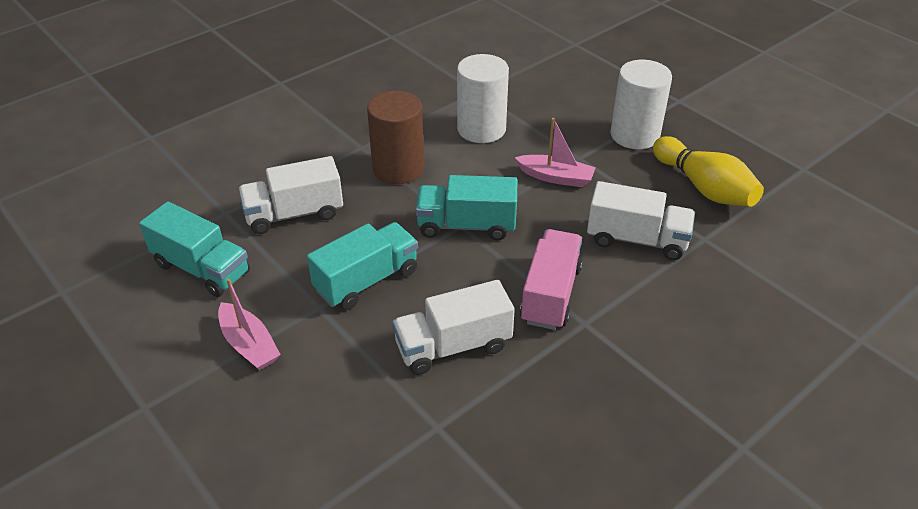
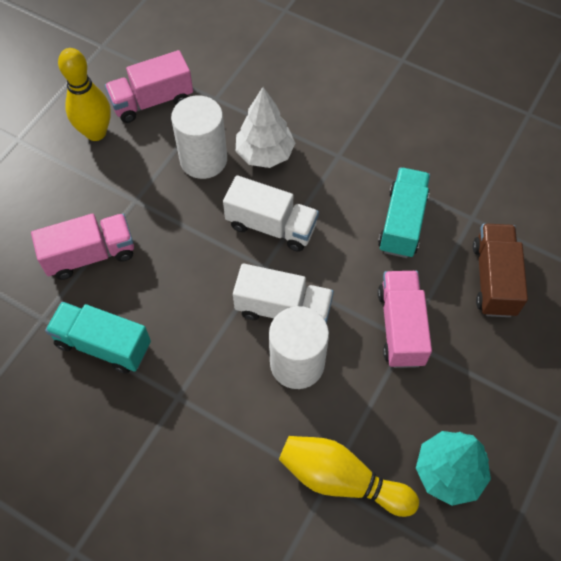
brown cylinder: 1 -> 0
brown truck: 0 -> 1
pink boat: 2 -> 0
pink truck: 1 -> 3
turquoise tree: 0 -> 1
turquoise truck: 3 -> 2
white tree: 0 -> 1
white truck: 3 -> 2
yellow bowling pin: 1 -> 2

